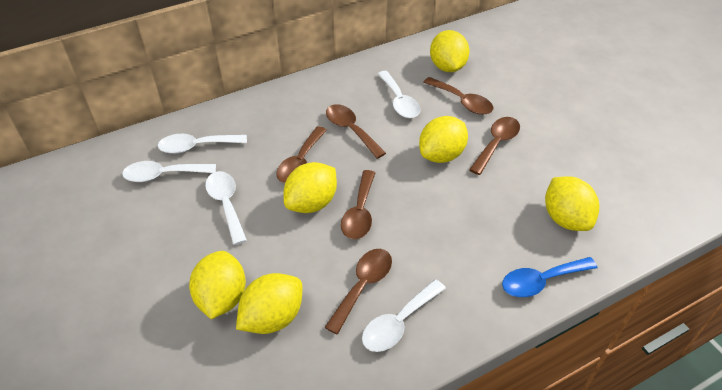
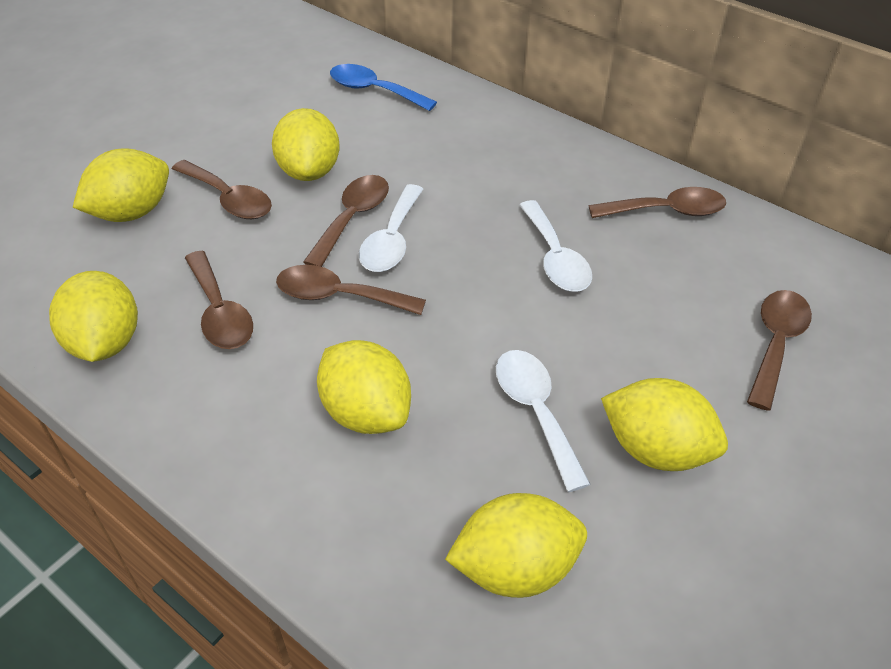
white spoon: 5 -> 3

